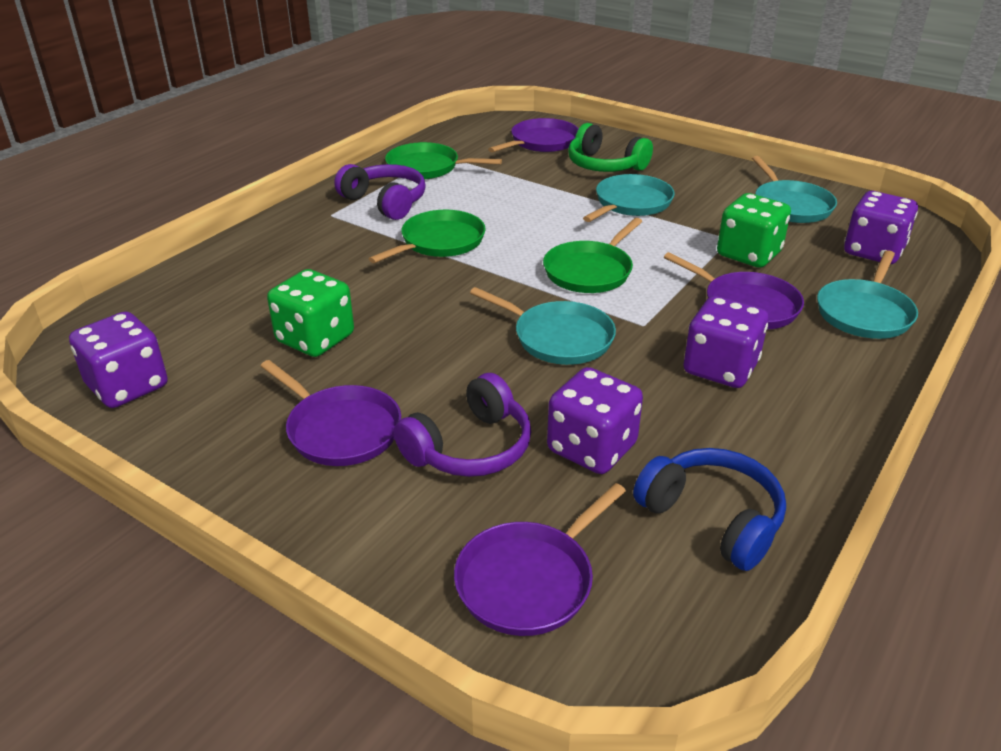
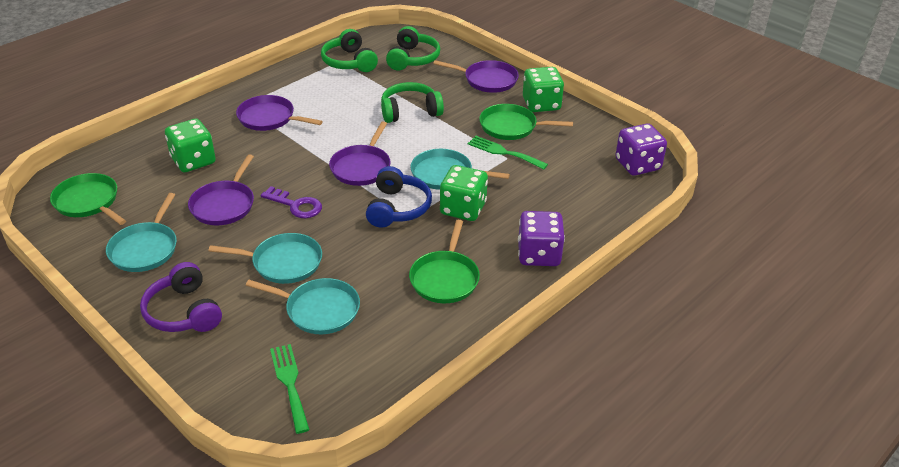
green dice: 2 -> 3
green fork: 0 -> 2
green headphones: 1 -> 3
purple dice: 4 -> 2
purple headphones: 2 -> 1
purple key: 0 -> 1

